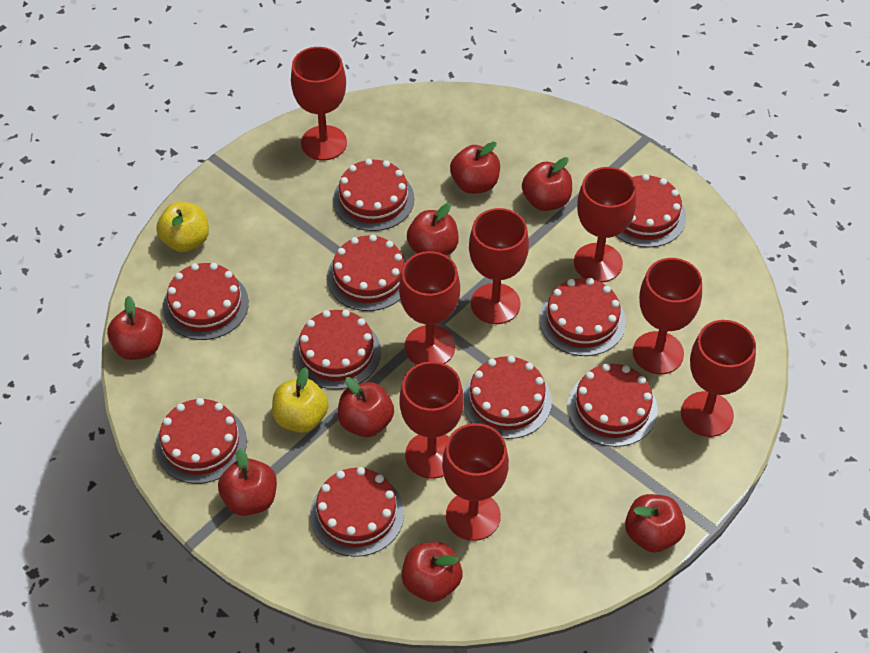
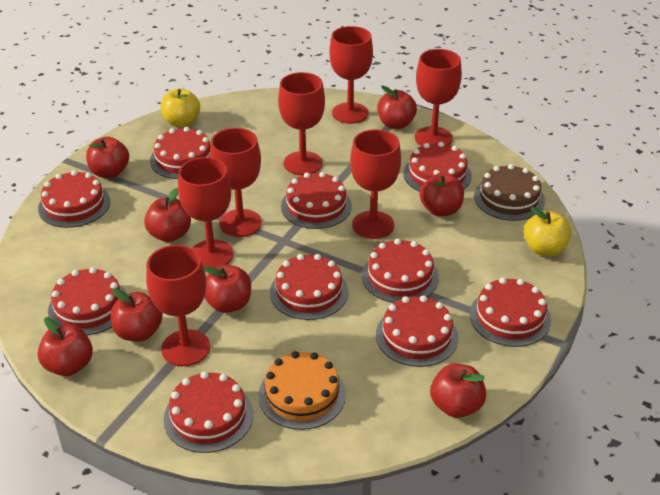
brown cake: 0 -> 1
orange cake: 0 -> 1
red goblet: 8 -> 7

